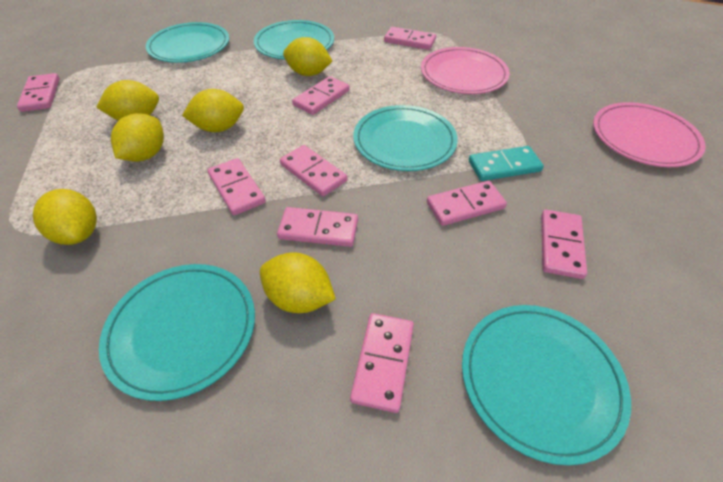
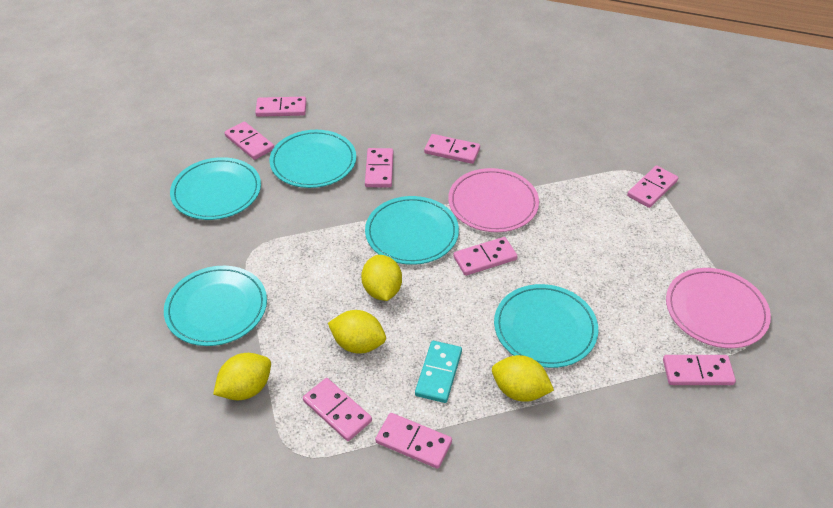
yellow lemon: 6 -> 4

